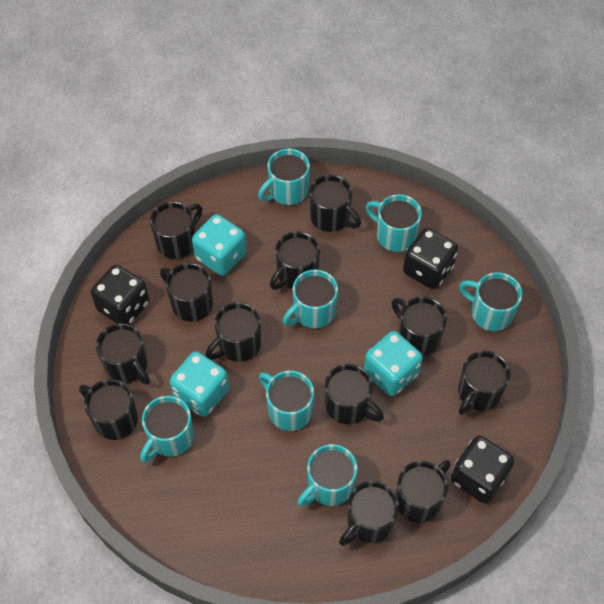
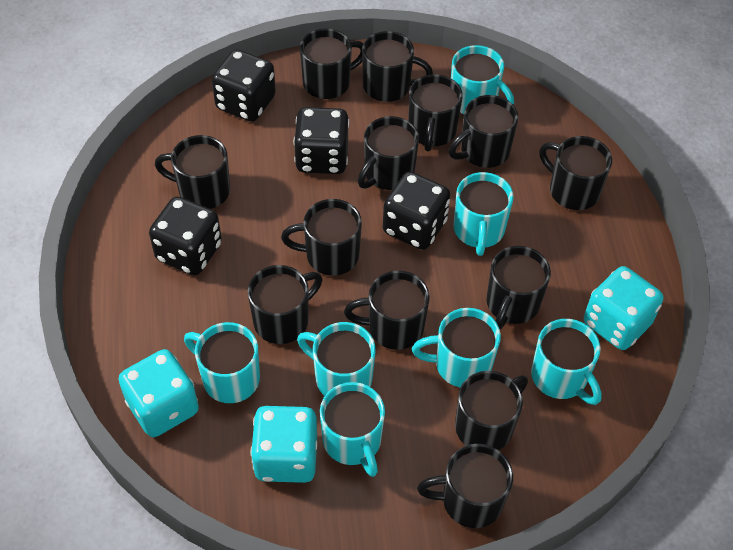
black dice: 3 -> 4
black mug: 12 -> 13

